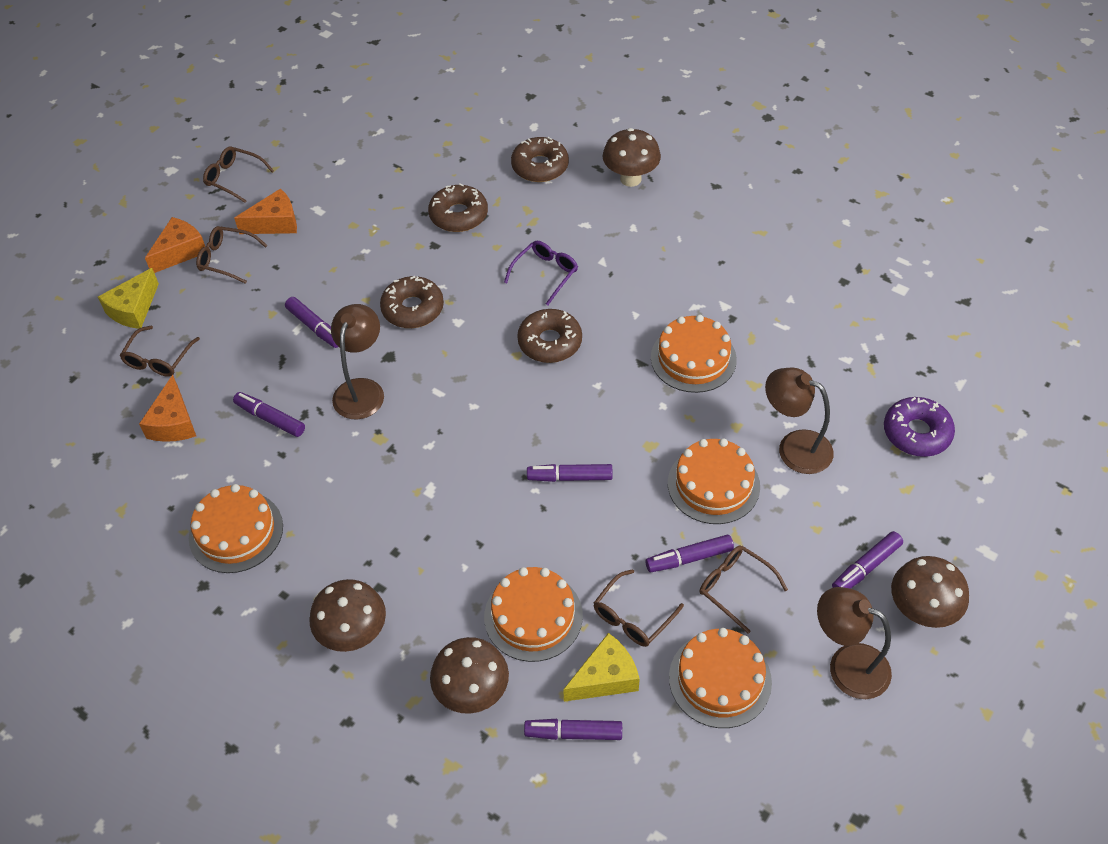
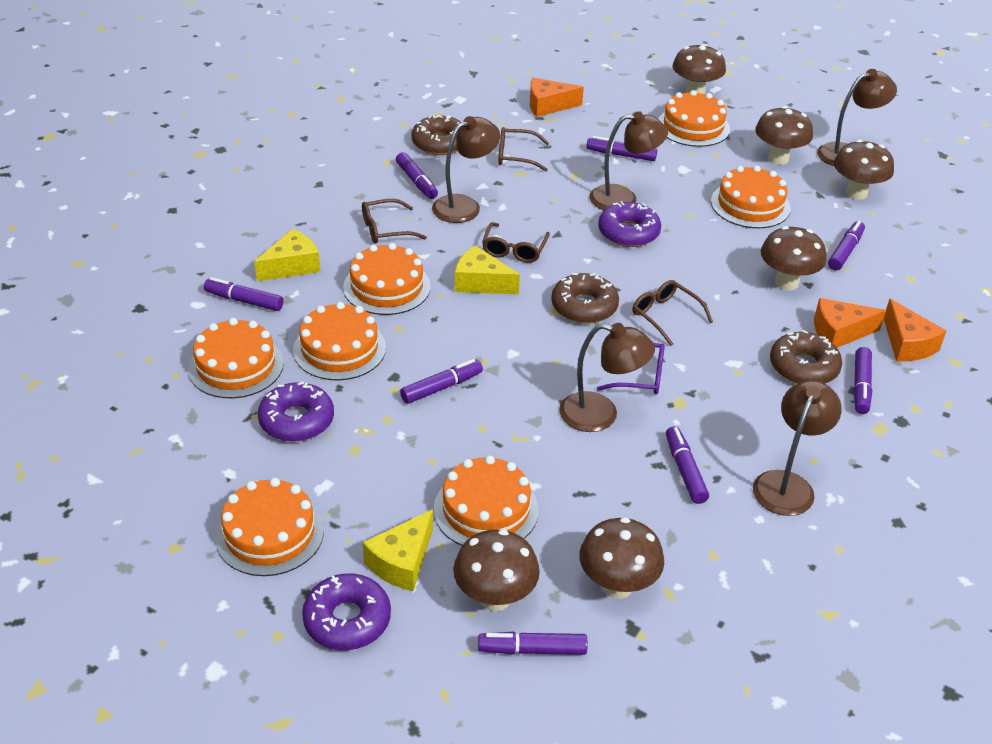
brown donut: 4 -> 3
brown glasses: 5 -> 4
brown lamp: 3 -> 5
brown mushroom: 4 -> 6
orange cake: 5 -> 7
purple donut: 1 -> 3
purple marker: 6 -> 8
yellow cheese: 2 -> 3

